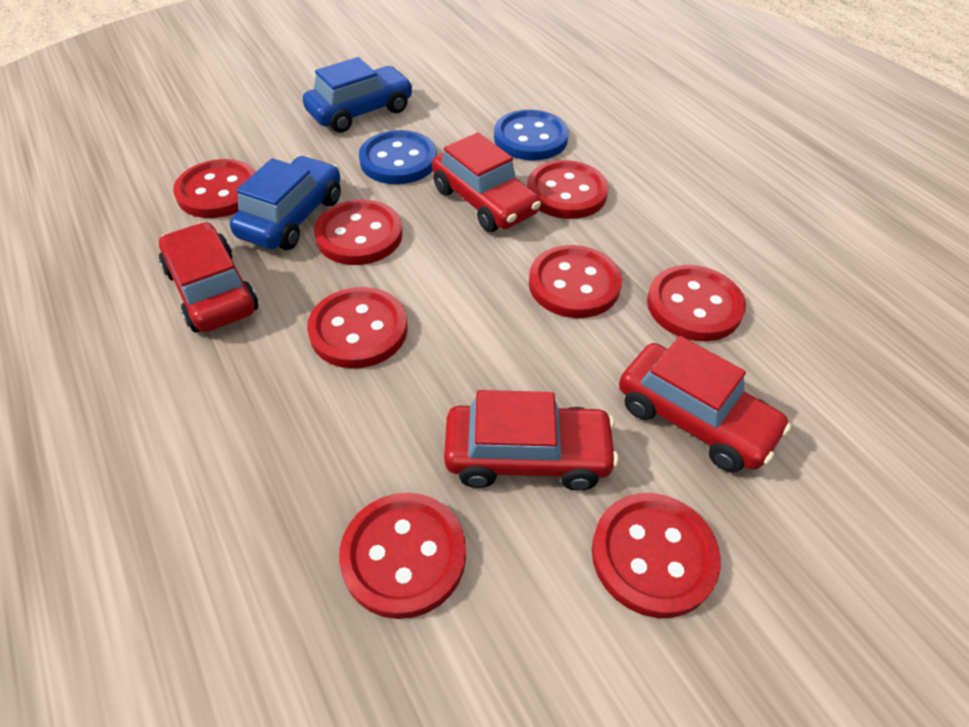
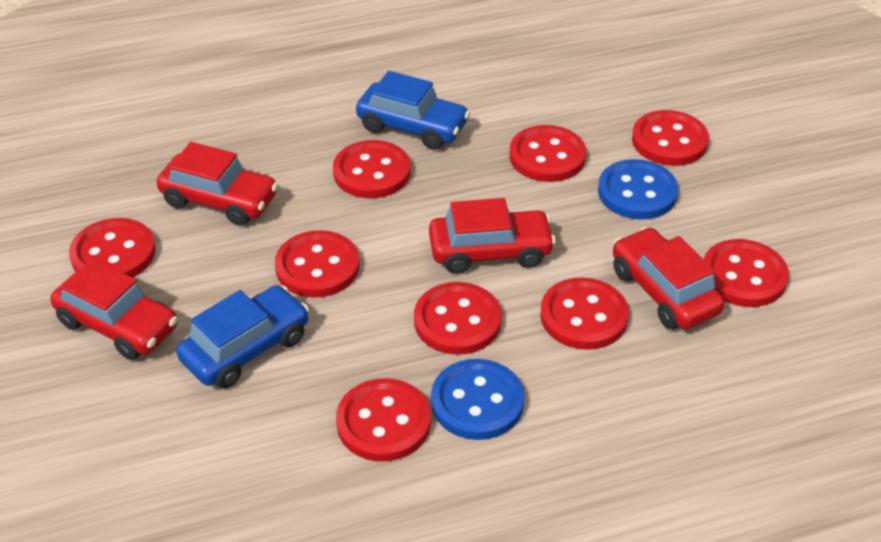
red button: 8 -> 9

